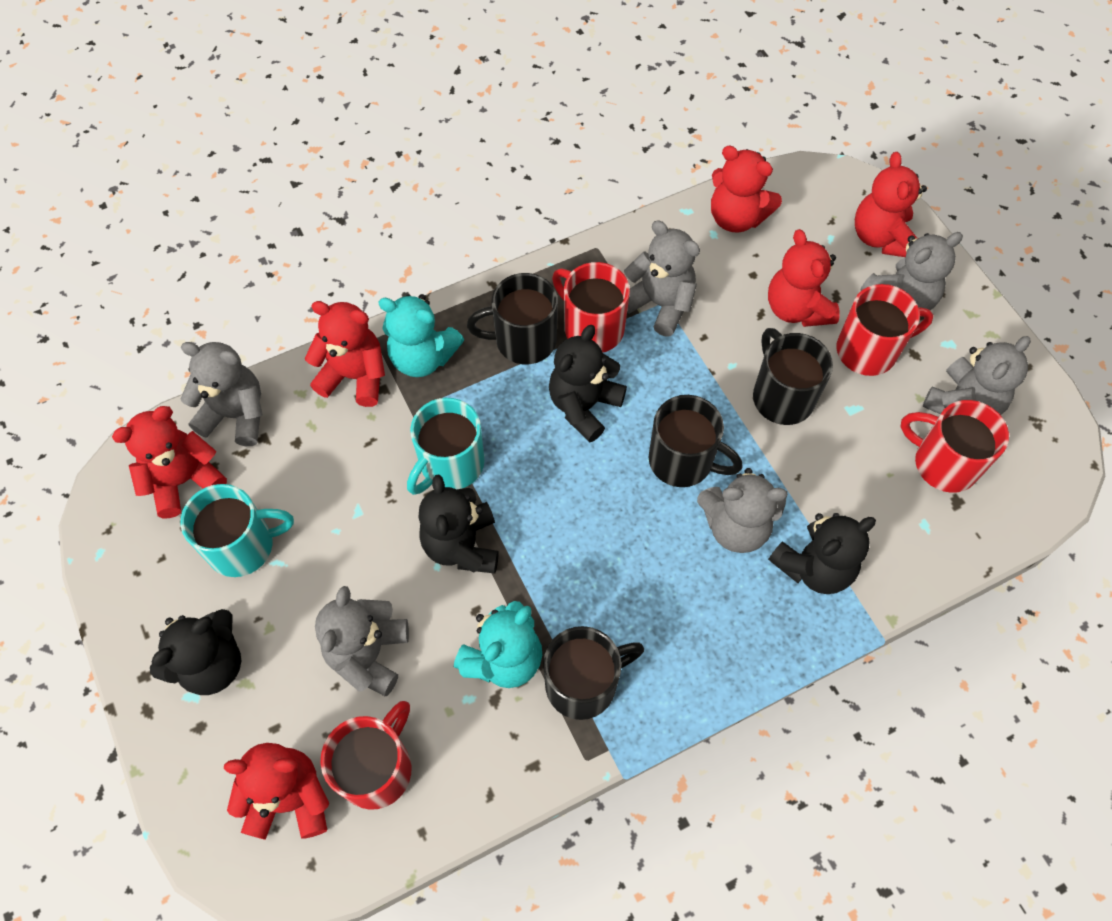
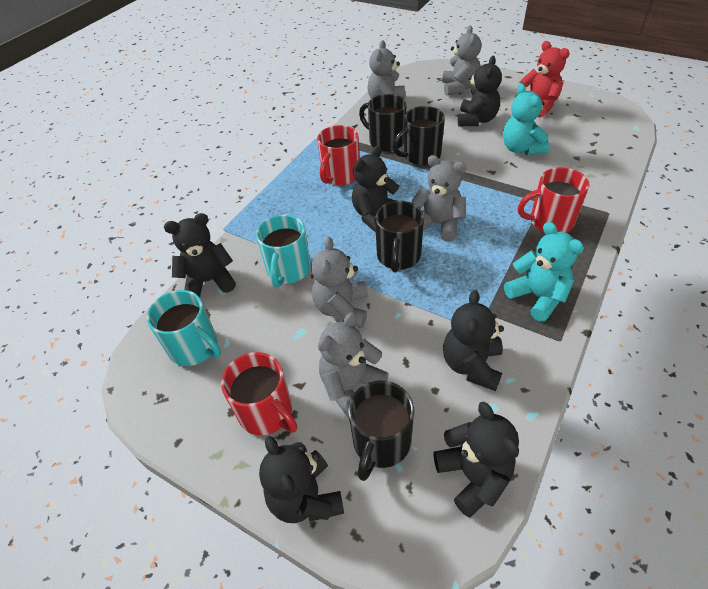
black teddy bear: 4 -> 6
grey teddy bear: 6 -> 5
red mug: 4 -> 3
red teddy bear: 6 -> 1

